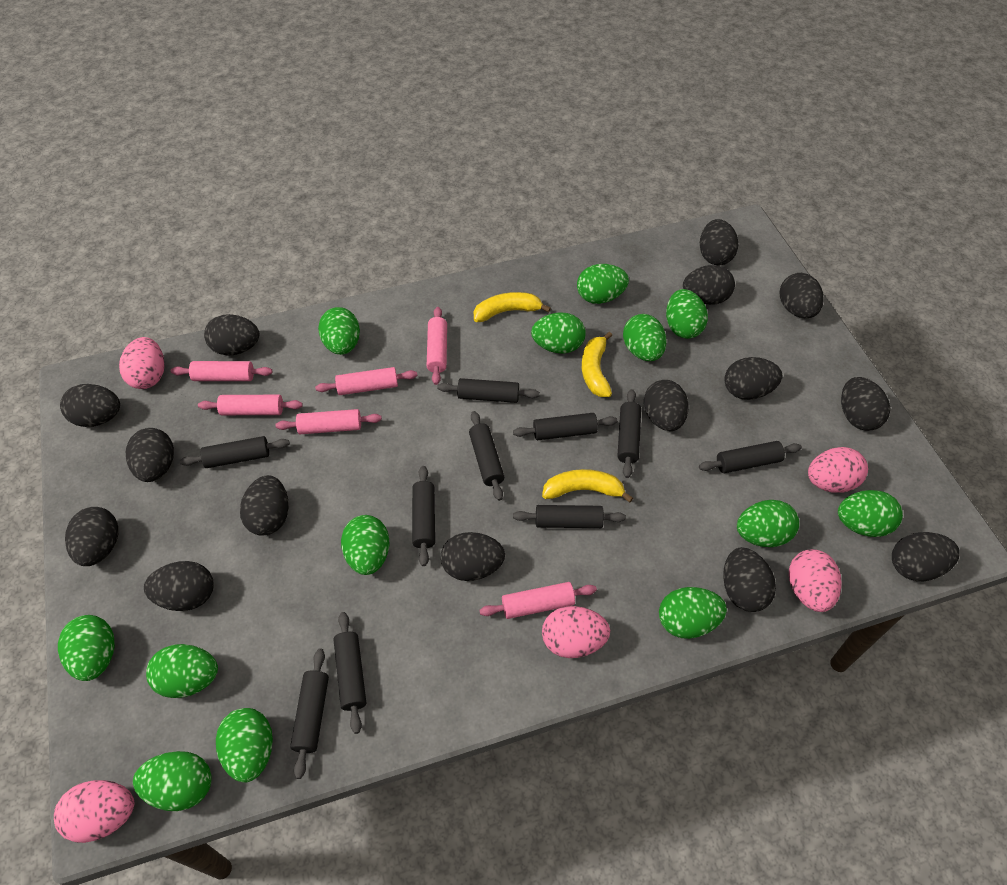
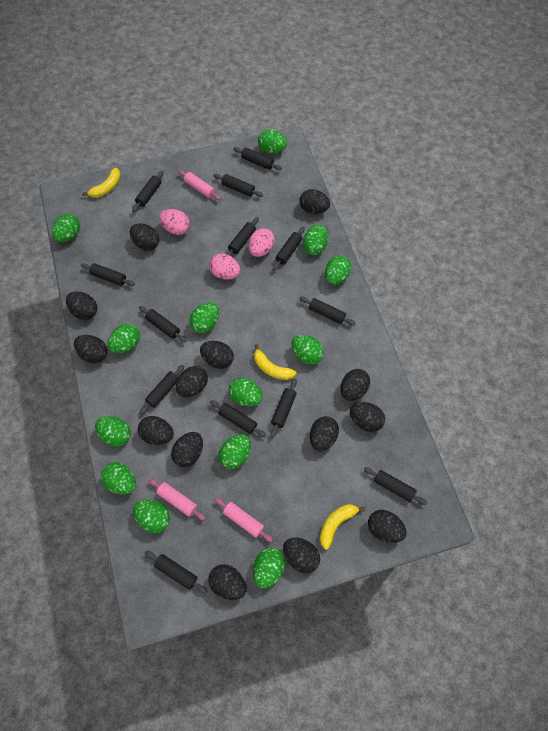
black egg: 15 -> 14
black rolling pin: 10 -> 13
pink egg: 5 -> 3
pink rolling pin: 6 -> 3

